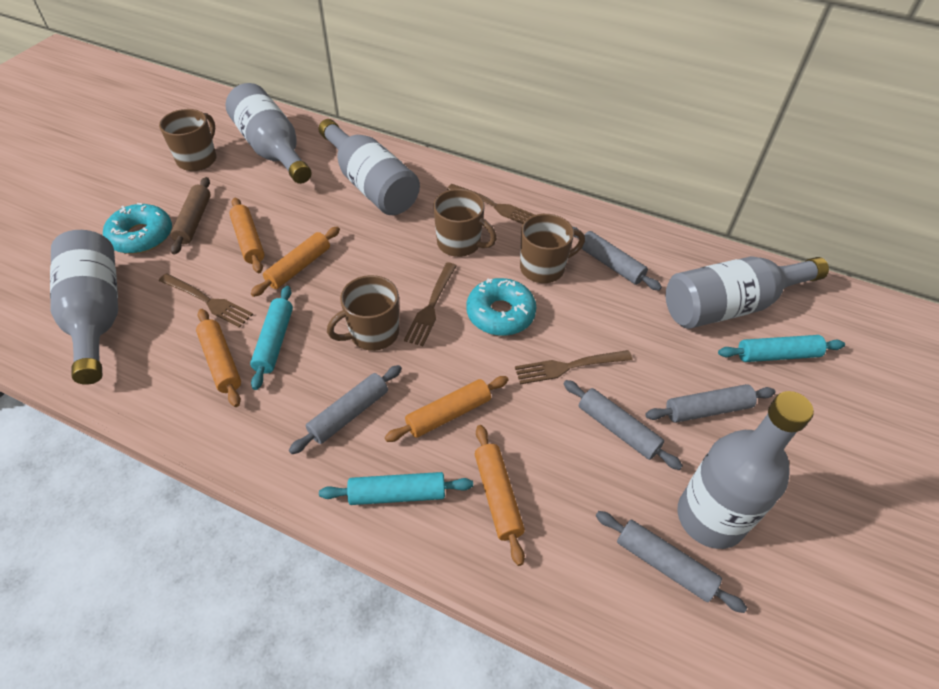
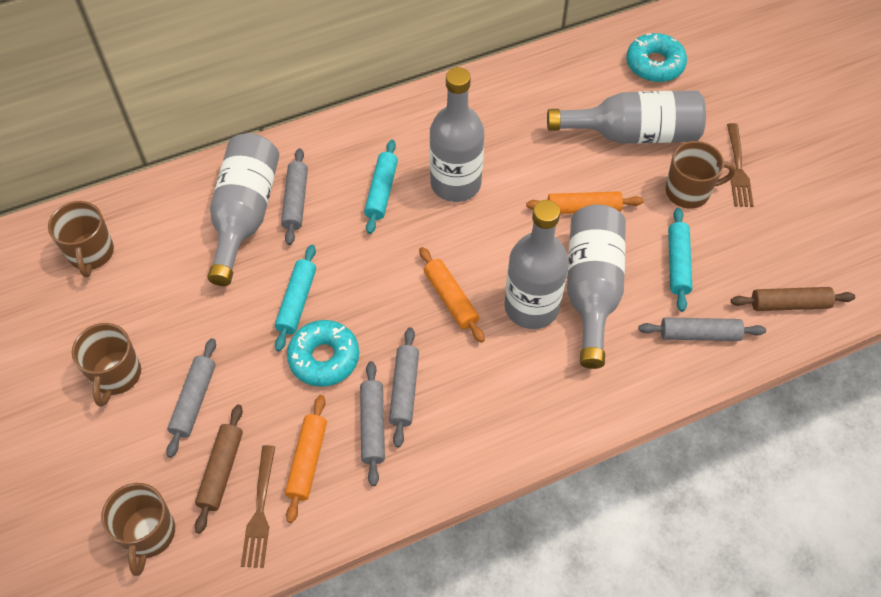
brown fork: 4 -> 2
brown rolling pin: 1 -> 2
orange rolling pin: 5 -> 3

